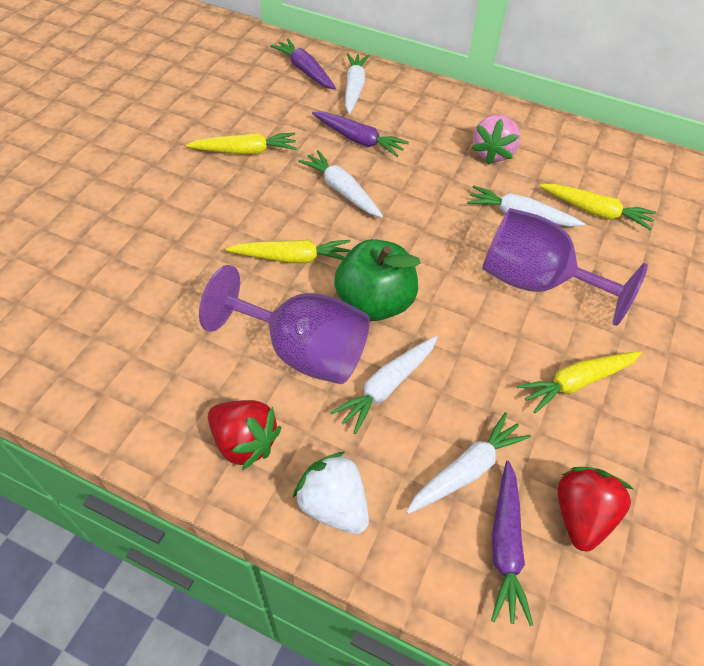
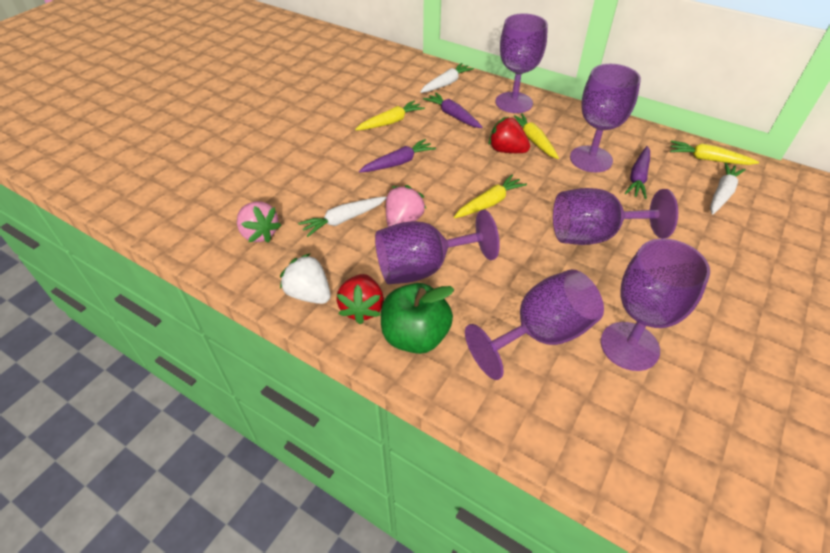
pink strawberry: 1 -> 2
purple goblet: 2 -> 6
white carrot: 5 -> 3

